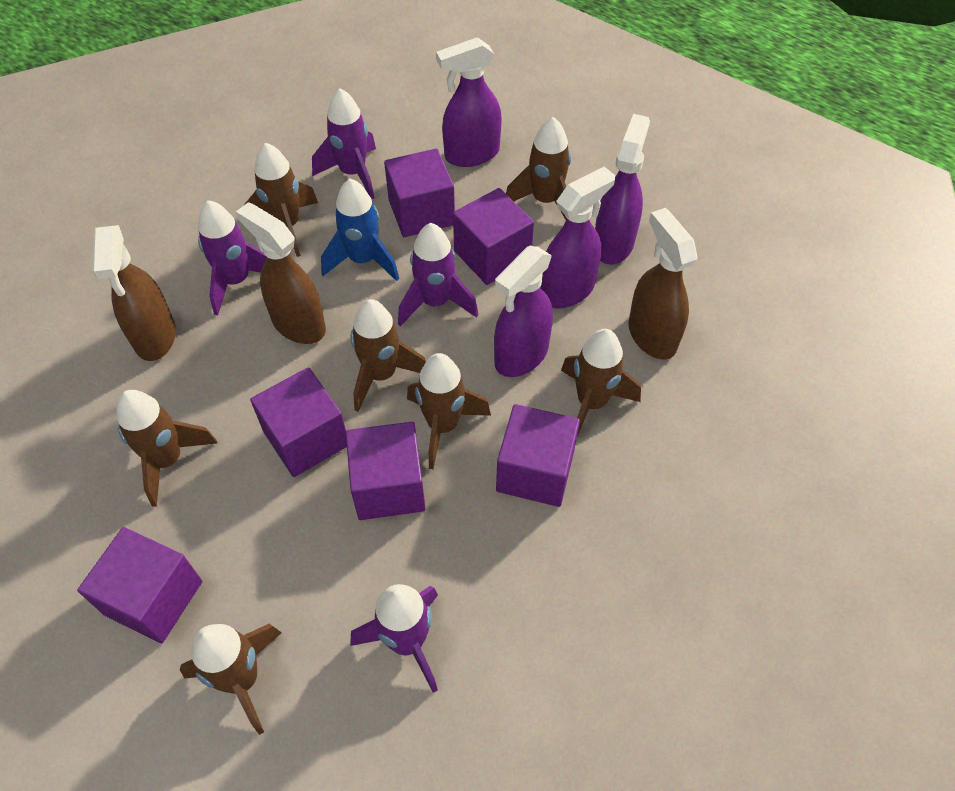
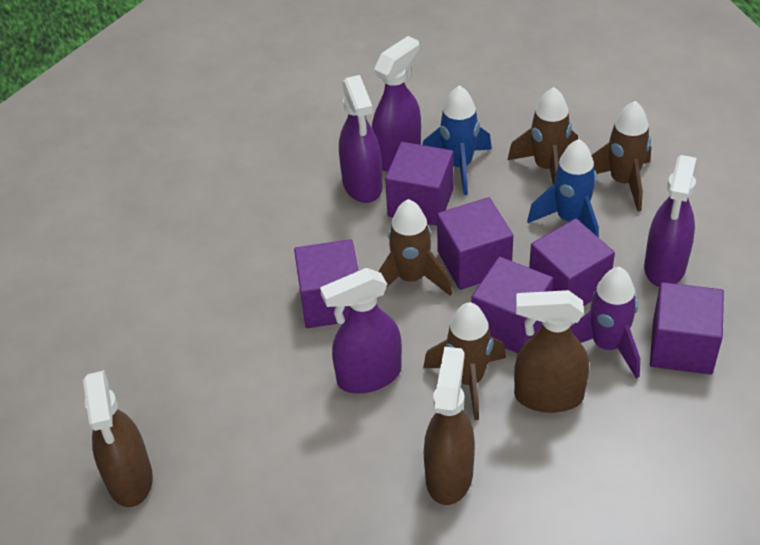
blue rocket: 1 -> 2
brown rocket: 7 -> 4
purple rocket: 4 -> 1

